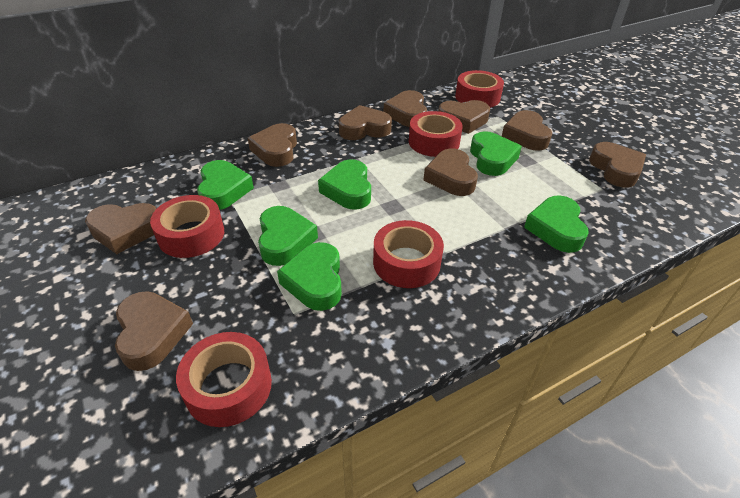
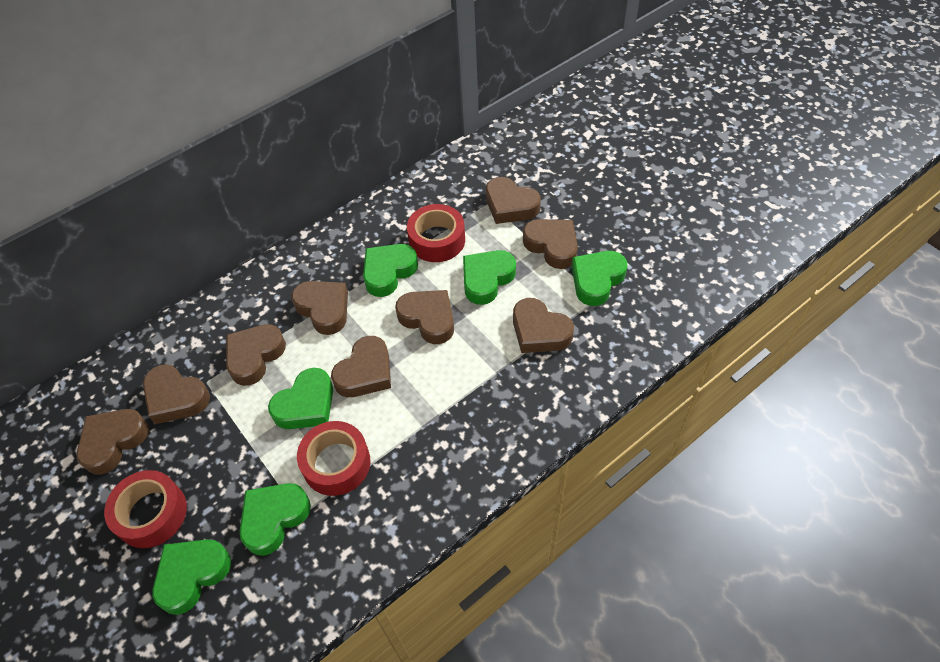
red tape: 5 -> 3

